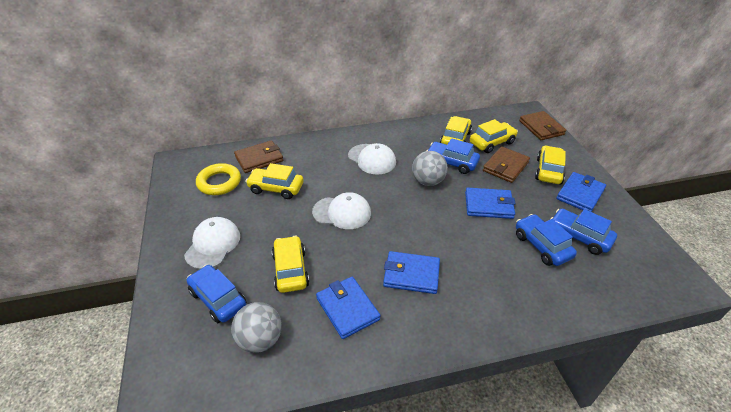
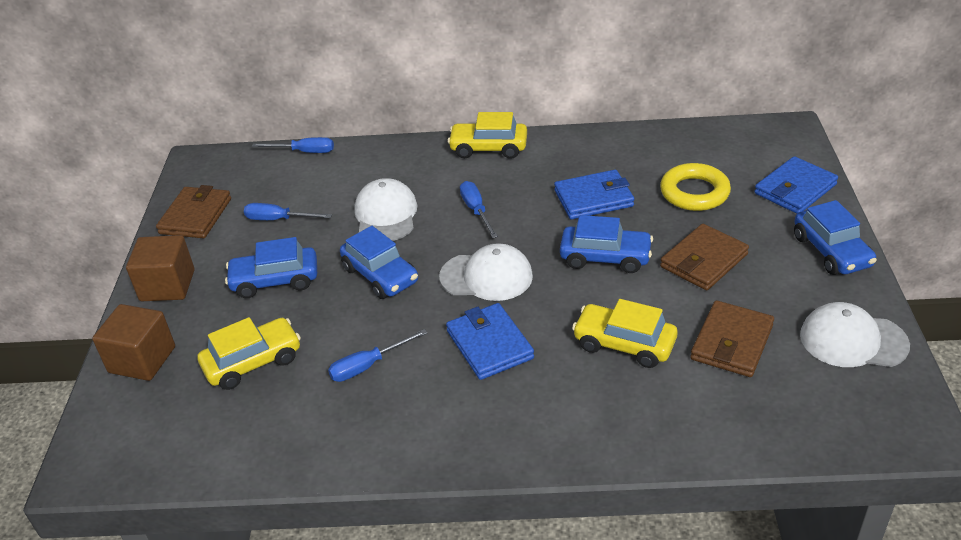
blue screwdriver: 0 -> 4
blue wallet: 4 -> 3
brown cube: 0 -> 2
grey ball: 2 -> 0
yellow car: 5 -> 3

